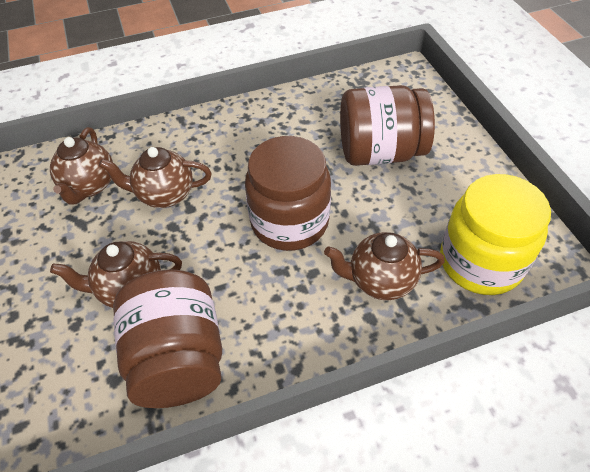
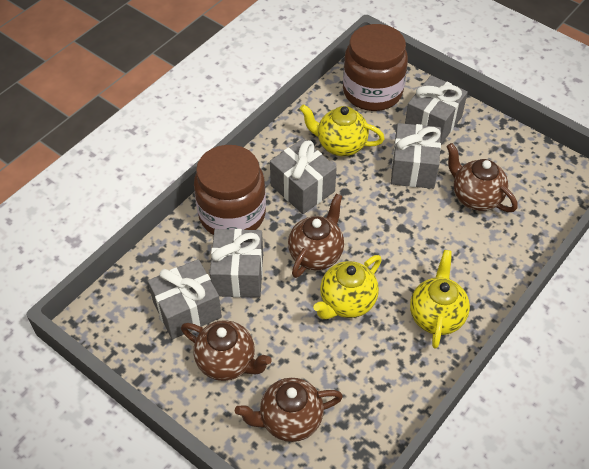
brown jar: 3 -> 2
grey gift: 0 -> 5
yellow jar: 1 -> 0
yellow teapot: 0 -> 3

